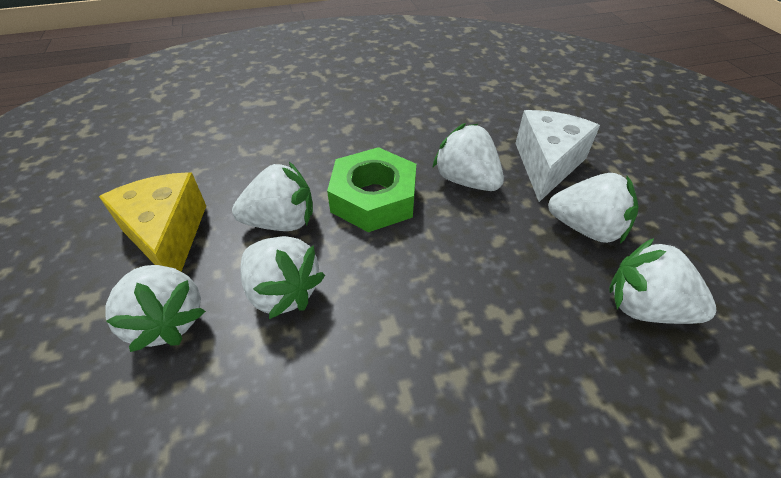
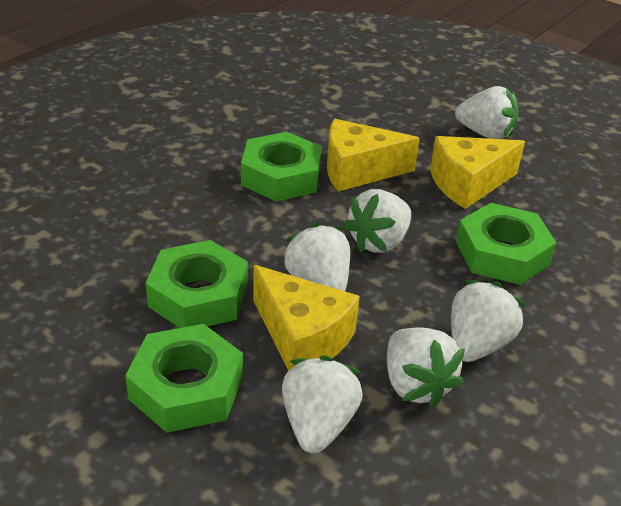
green nut: 1 -> 4
white cheese: 1 -> 0
yellow cheese: 1 -> 3

